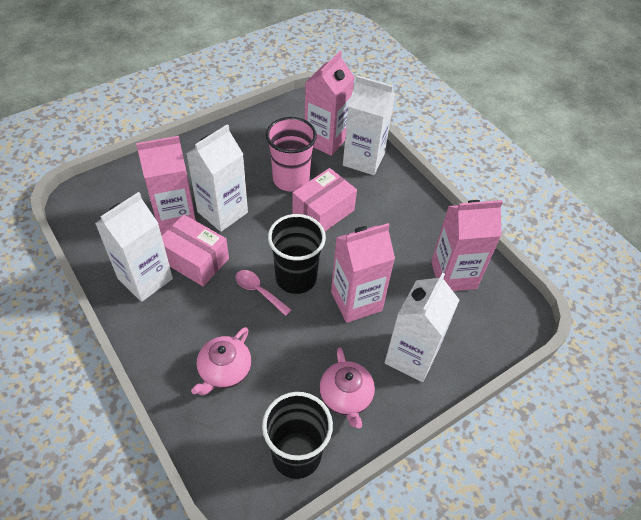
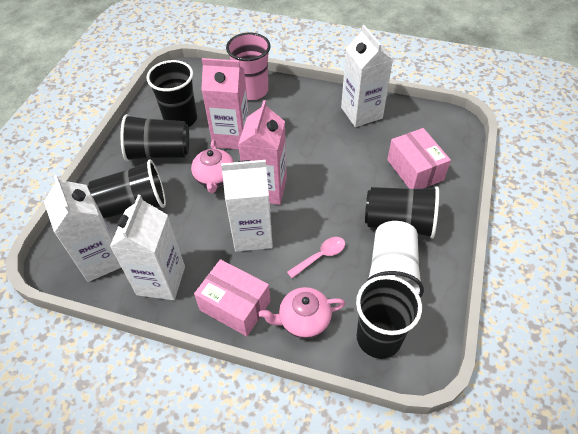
black cup: 2 -> 5
pink carton: 4 -> 2
white cup: 0 -> 1

